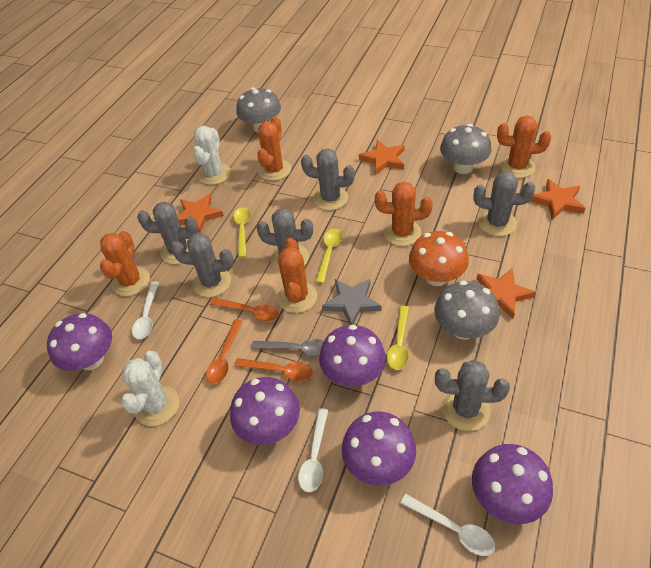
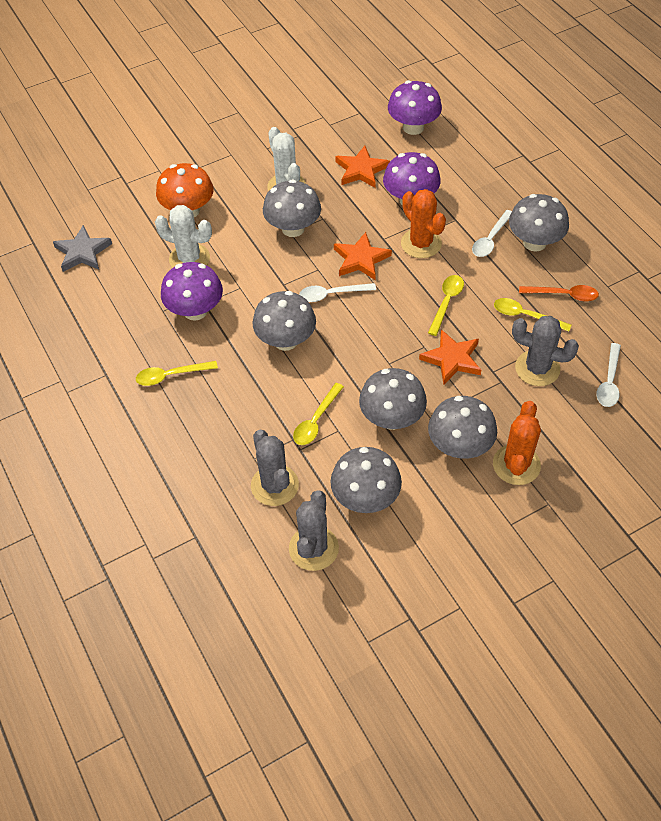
grey cactus: 6 -> 3
grey mushroom: 3 -> 6
grey spoon: 1 -> 0
orange cactus: 5 -> 2
orange spoon: 3 -> 1
orange star: 4 -> 3
purple mushroom: 5 -> 3
yellow spoon: 3 -> 4

